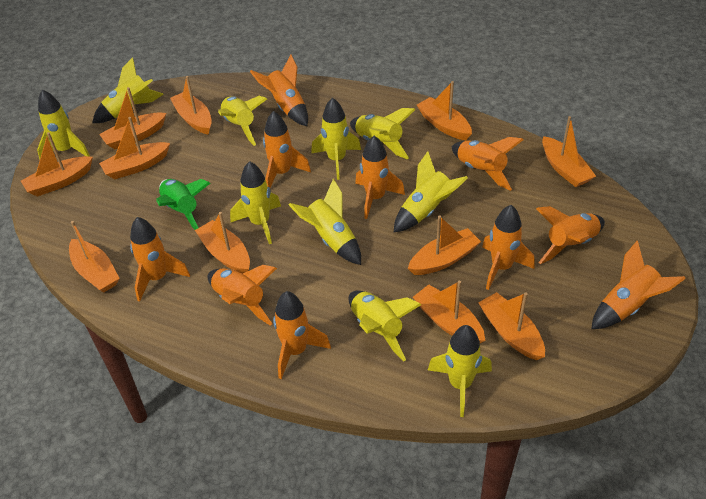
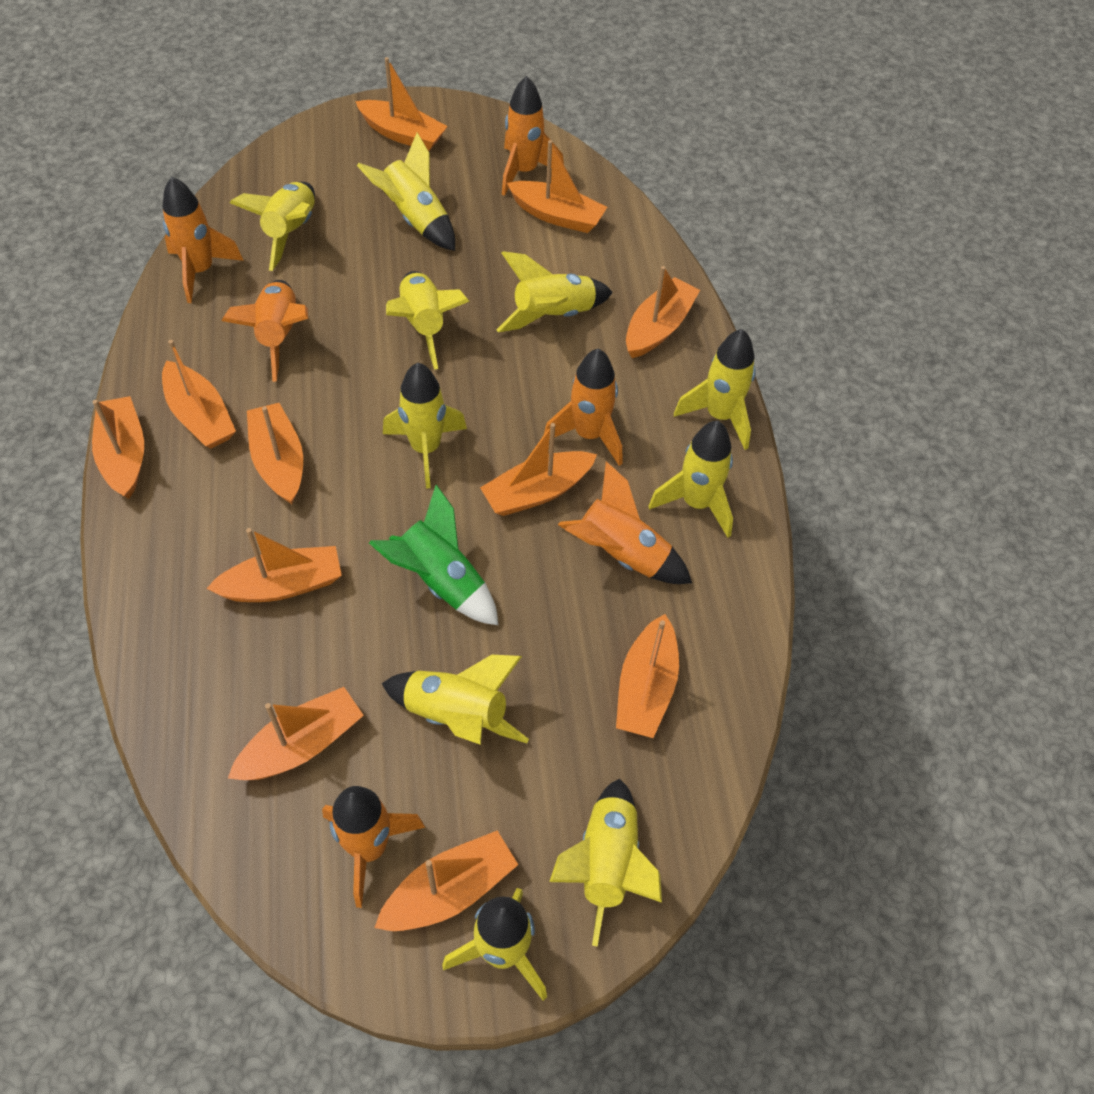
orange rocket: 10 -> 6

